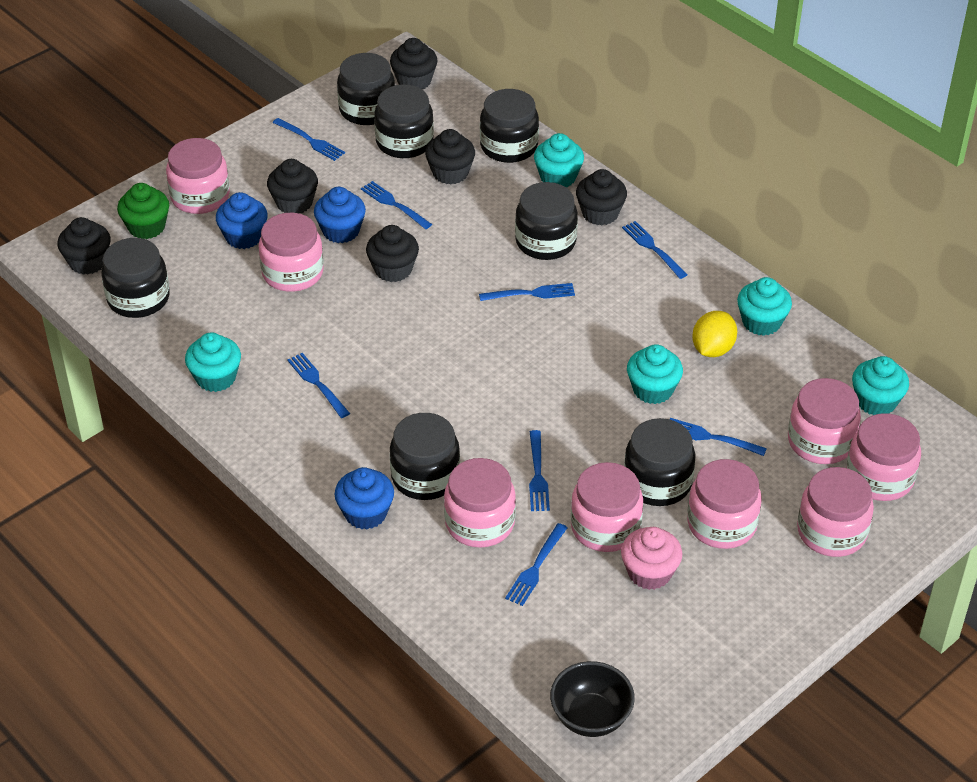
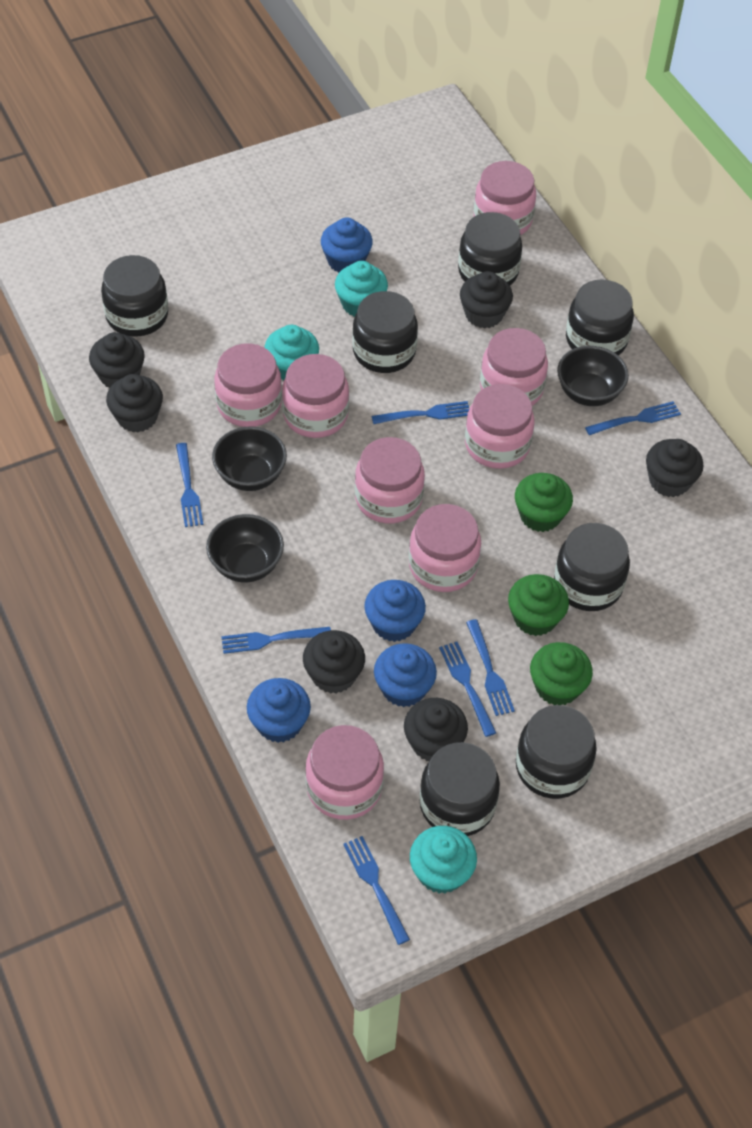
black bowl: 1 -> 3
blue cupcake: 3 -> 4
blue fork: 8 -> 7
green cupcake: 1 -> 3
pink cupcake: 1 -> 0
turquoise cupcake: 5 -> 3
yellow lemon: 1 -> 0

